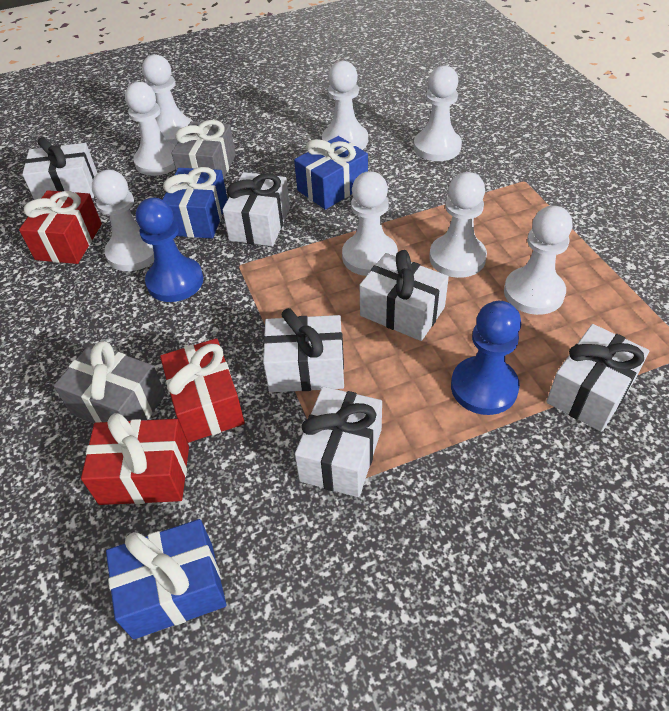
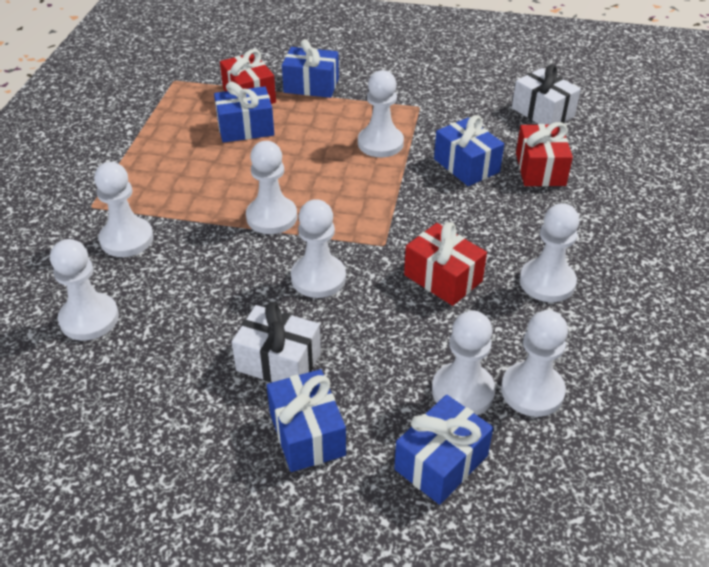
blue gift: 3 -> 5
blue pawn: 2 -> 0
grey gift: 2 -> 0
white gift: 6 -> 2

